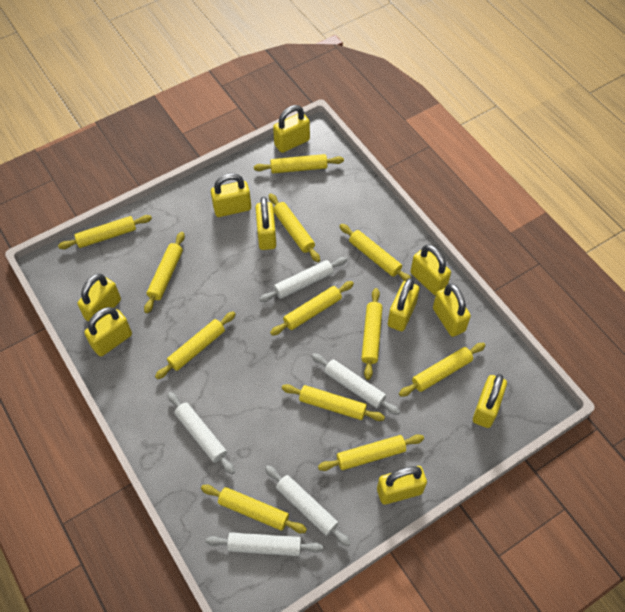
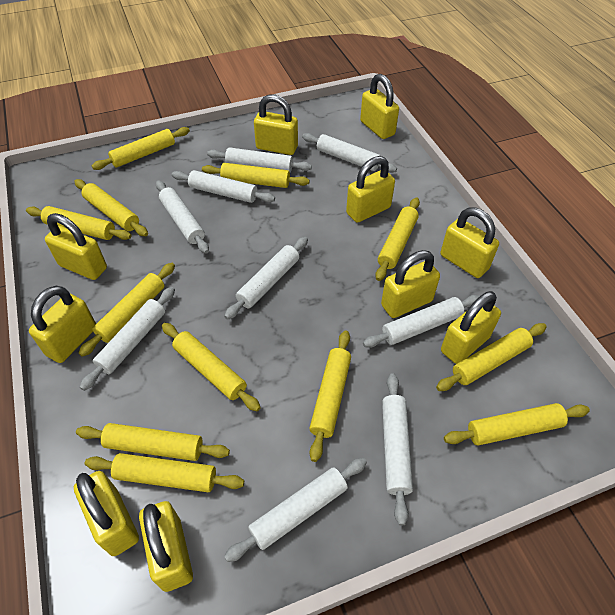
white rolling pin: 5 -> 9

